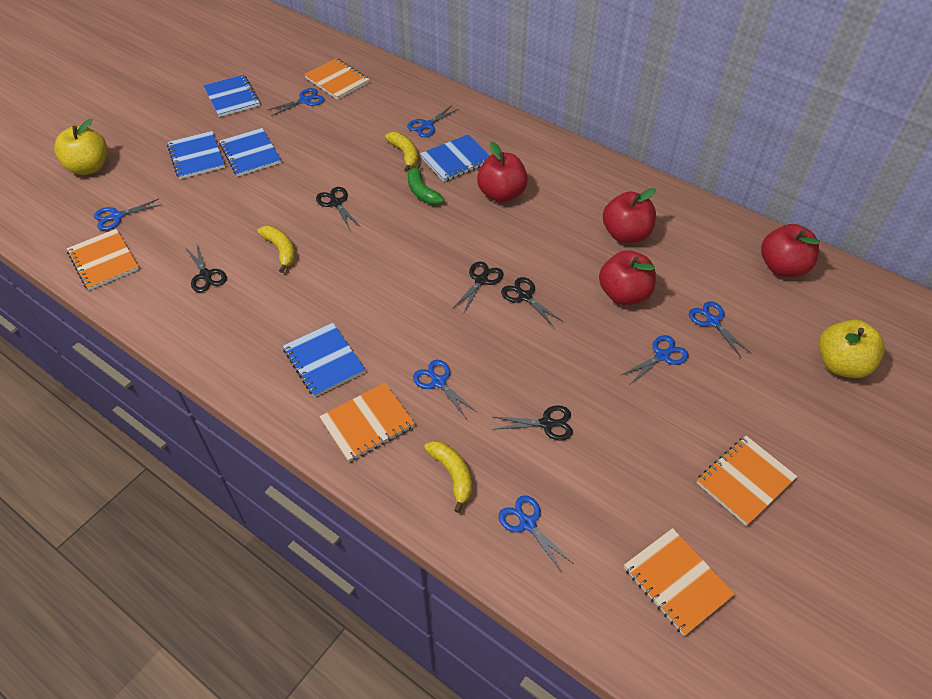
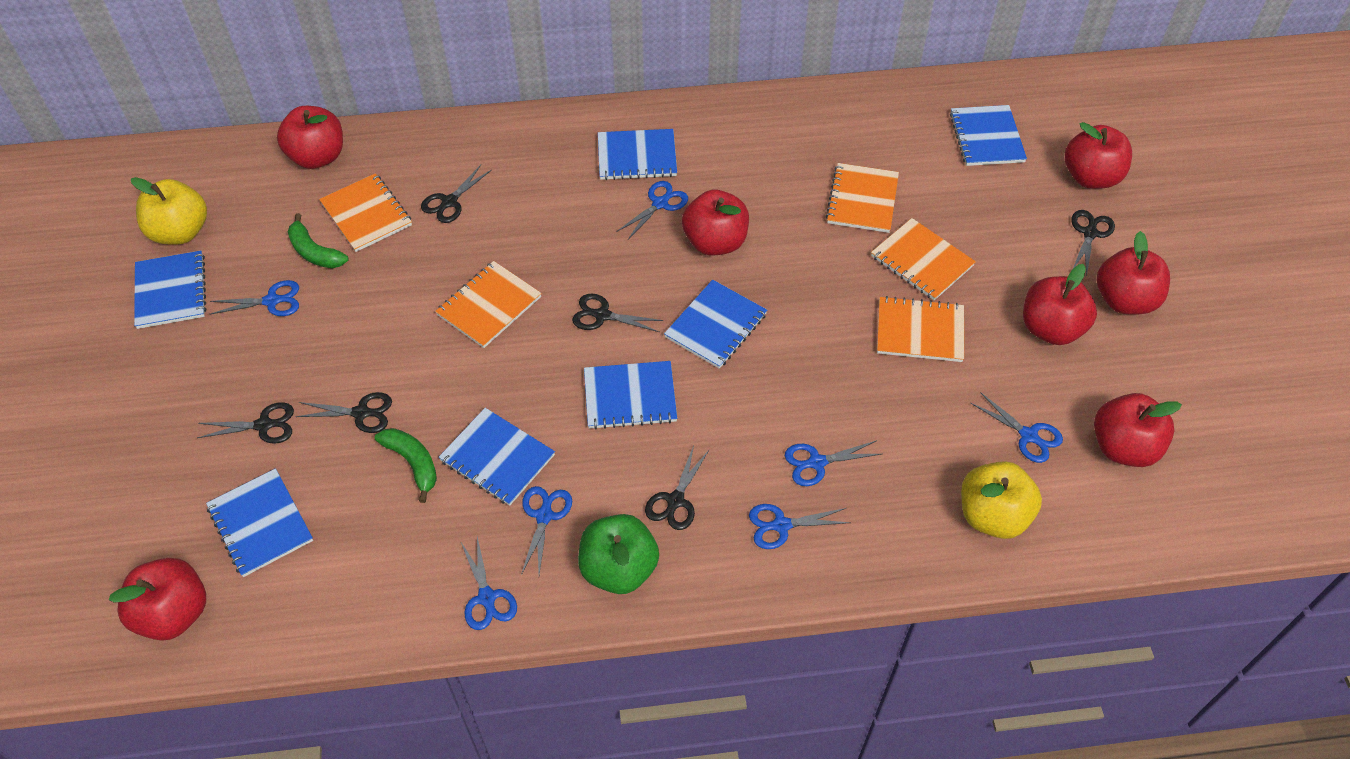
black scissors: 5 -> 6
blue notebook: 5 -> 7
green apple: 0 -> 1
green banana: 1 -> 2
red apple: 4 -> 7
yellow banana: 3 -> 0

